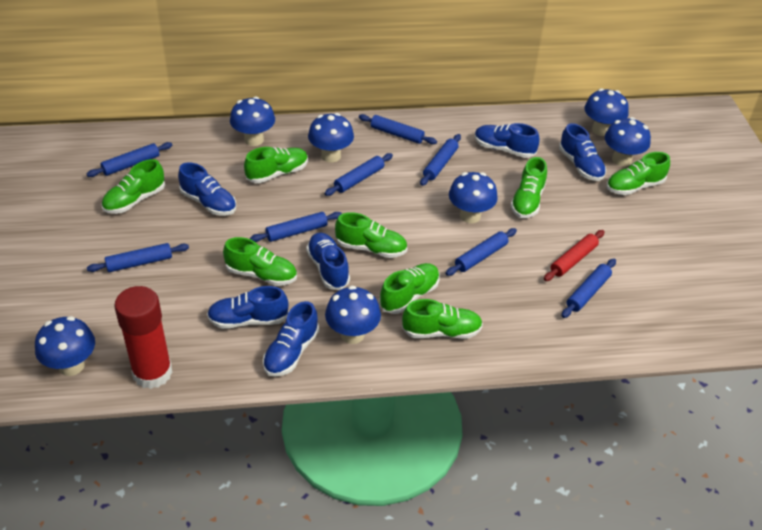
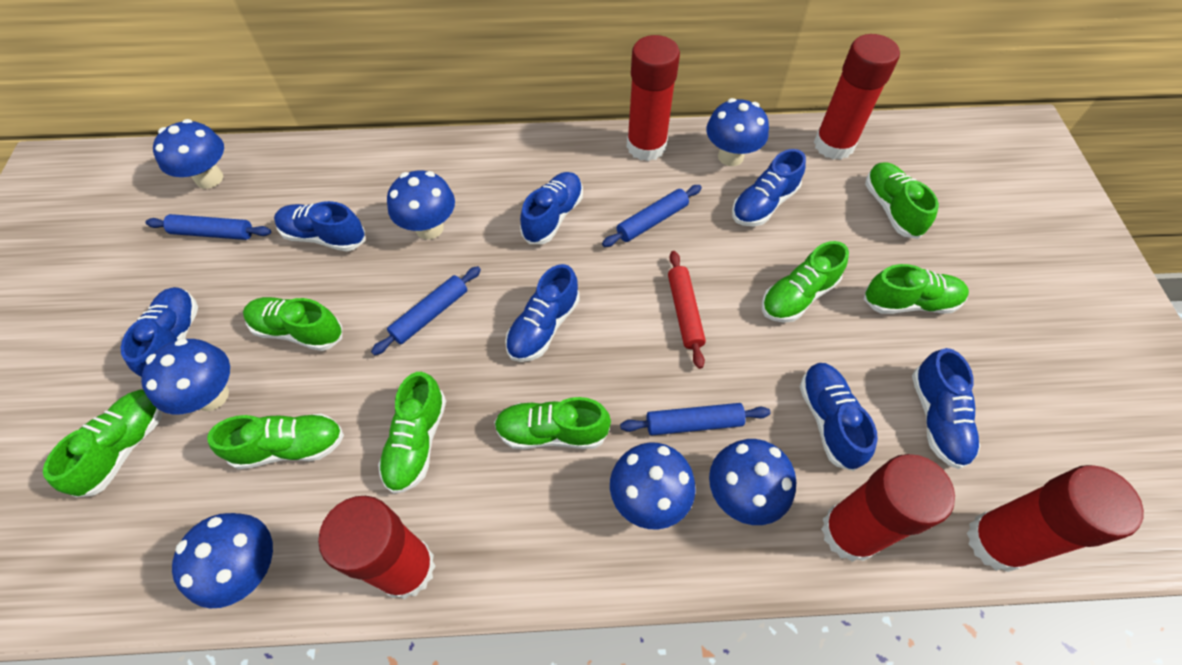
blue rolling pin: 8 -> 4
blue shoe: 6 -> 7
red glue stick: 1 -> 5

